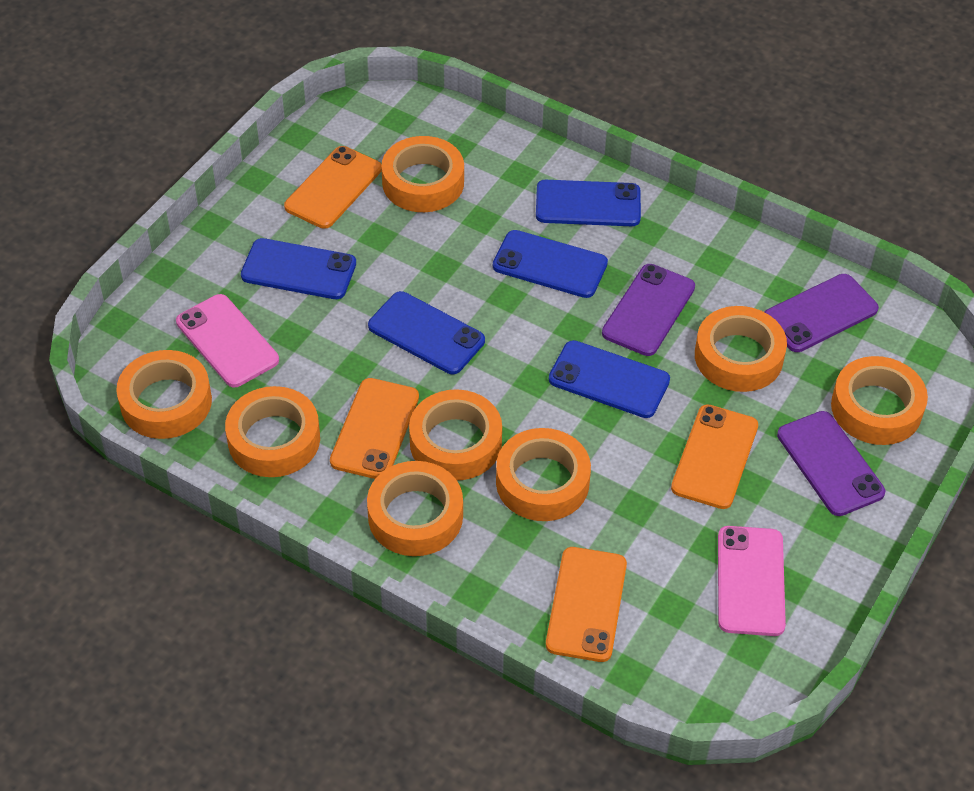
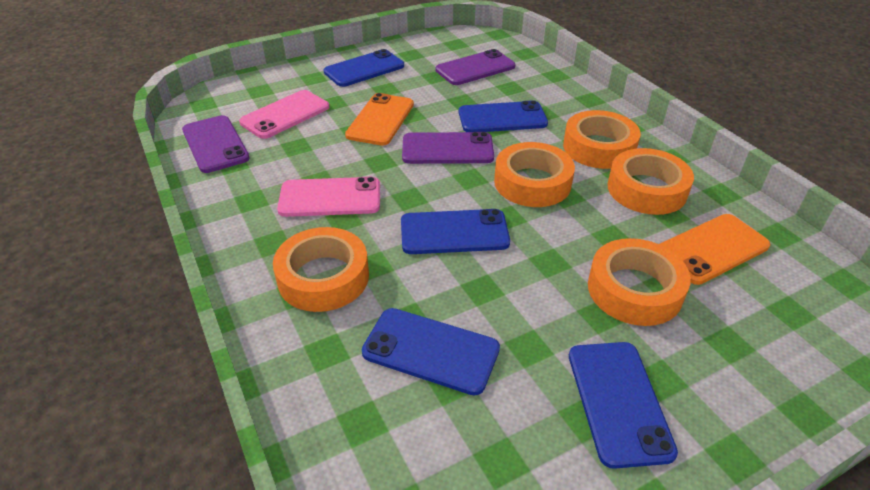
orange phone: 4 -> 2
orange tape: 8 -> 5

